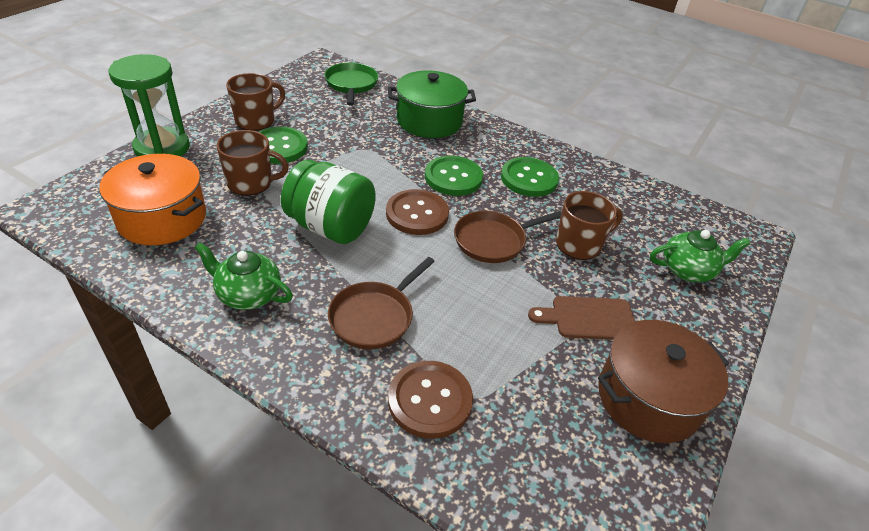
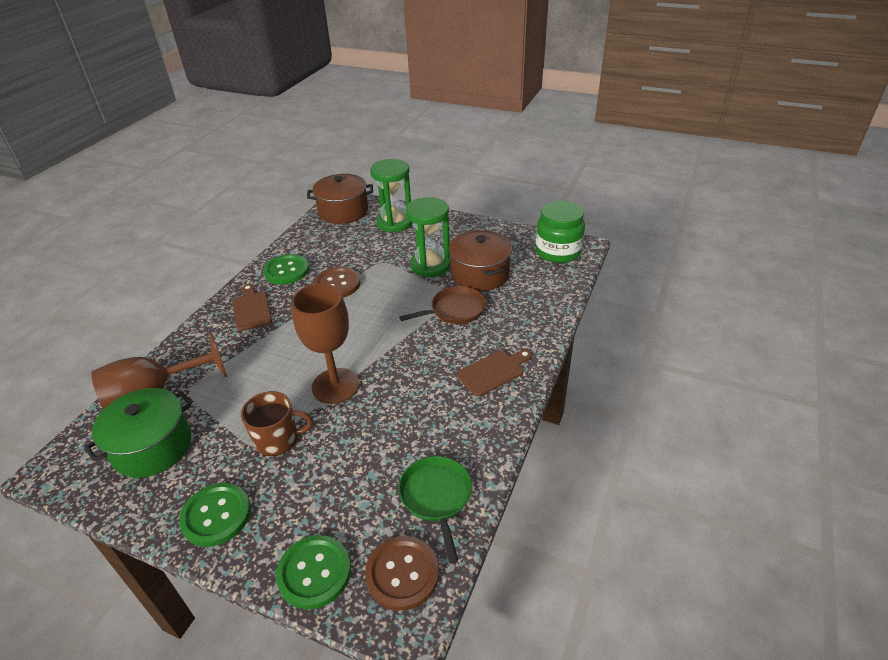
brown cutting board: 1 -> 2
brown goblet: 0 -> 2
brown mug: 3 -> 1
brown pan: 2 -> 1
brown pot: 1 -> 2
green hourglass: 1 -> 2
green teapot: 2 -> 0
orange pot: 1 -> 0

